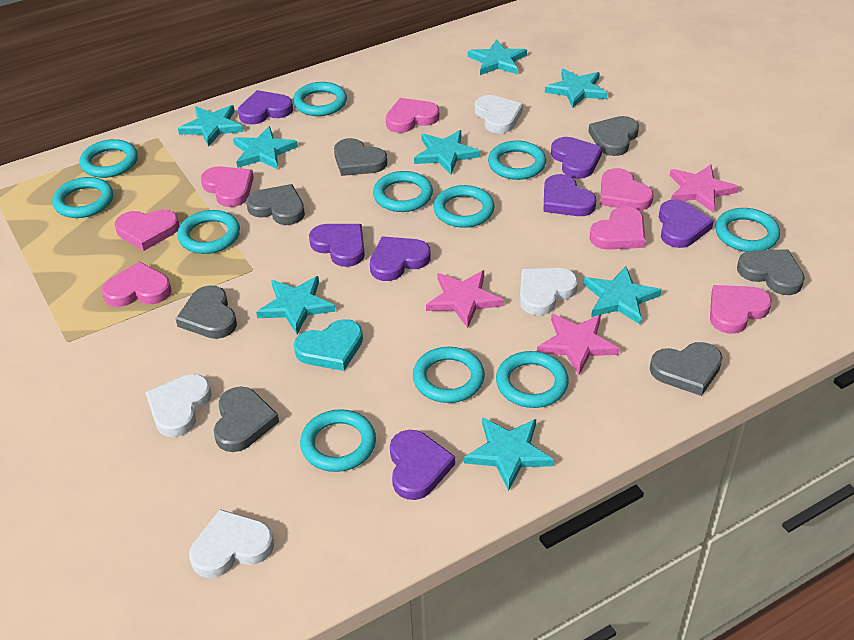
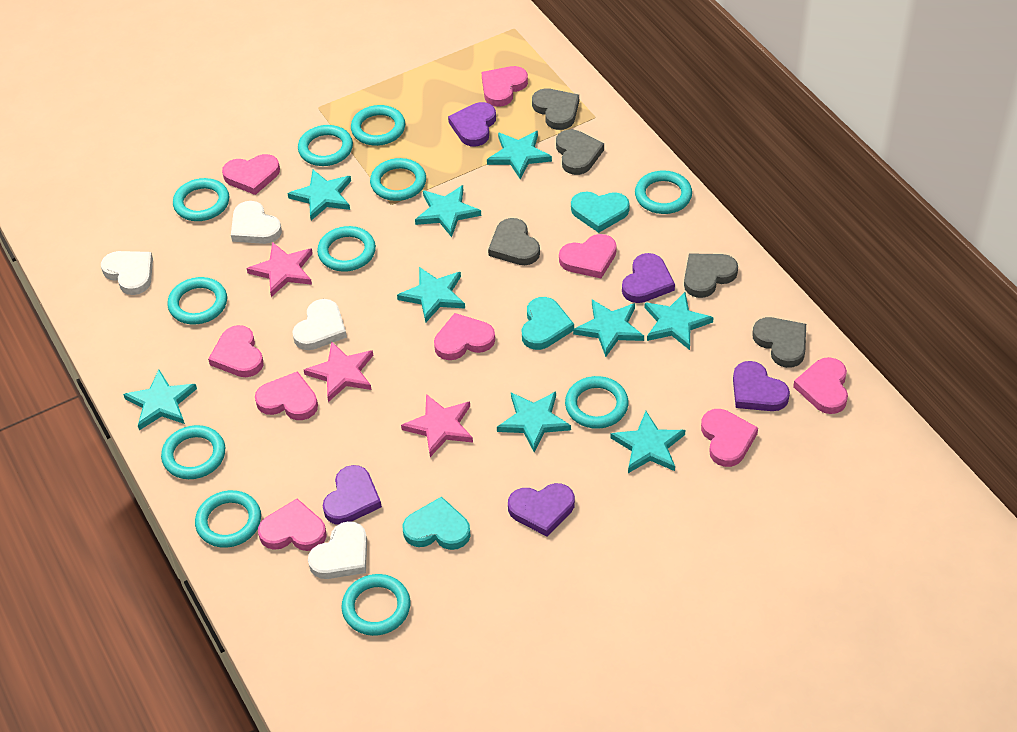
grey heart: 7 -> 5
pink heart: 7 -> 9
purple heart: 7 -> 5
turquoise heart: 1 -> 3
turquoise star: 8 -> 9

